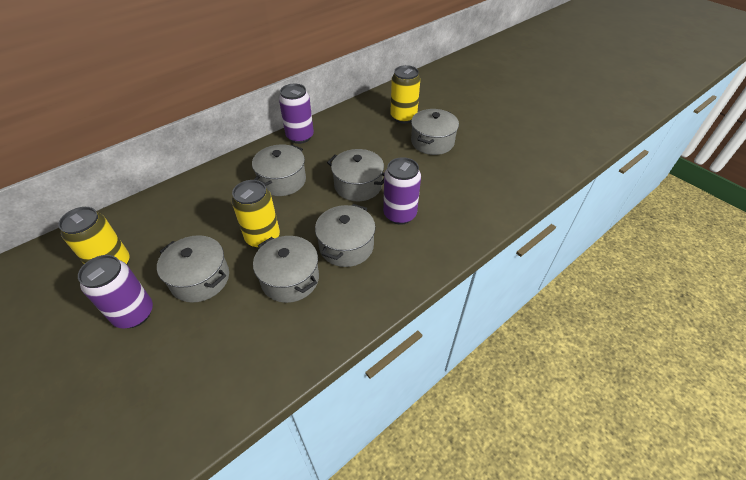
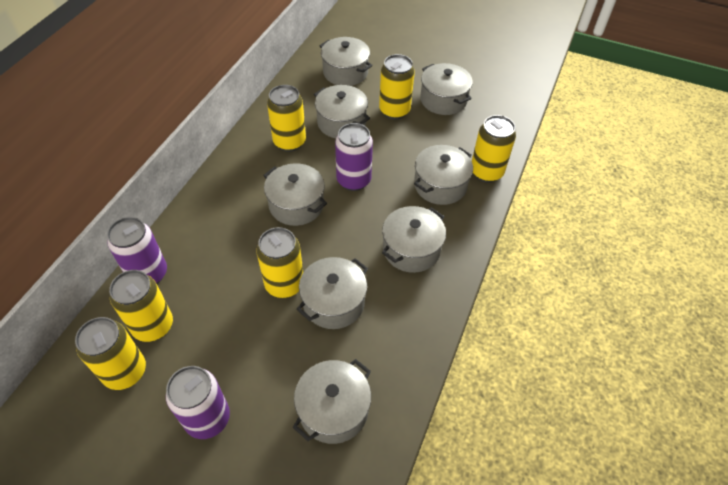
grey pot: 6 -> 8
yellow can: 3 -> 6

